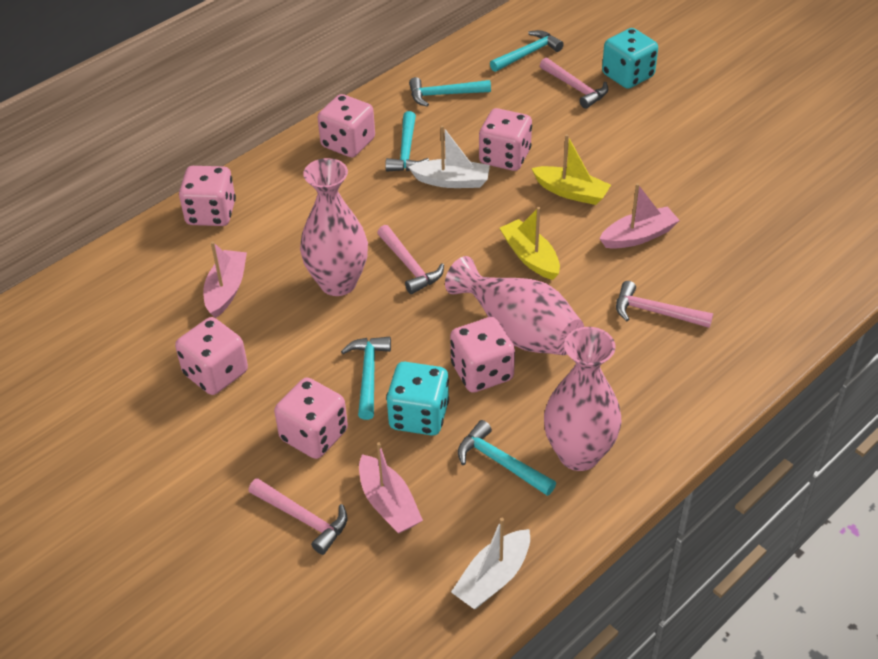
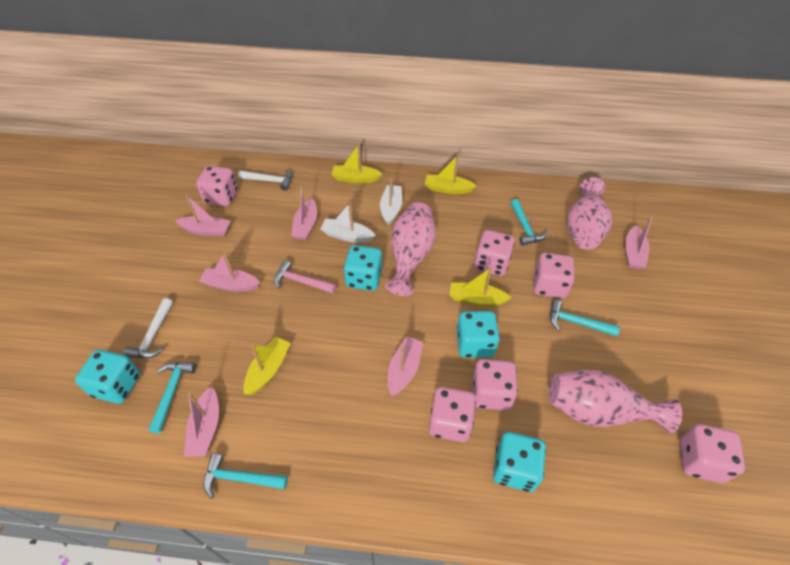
pink boat: 3 -> 6
pink hammer: 4 -> 1
turquoise dice: 2 -> 4
turquoise hammer: 5 -> 4
white hammer: 0 -> 2
yellow boat: 2 -> 4

